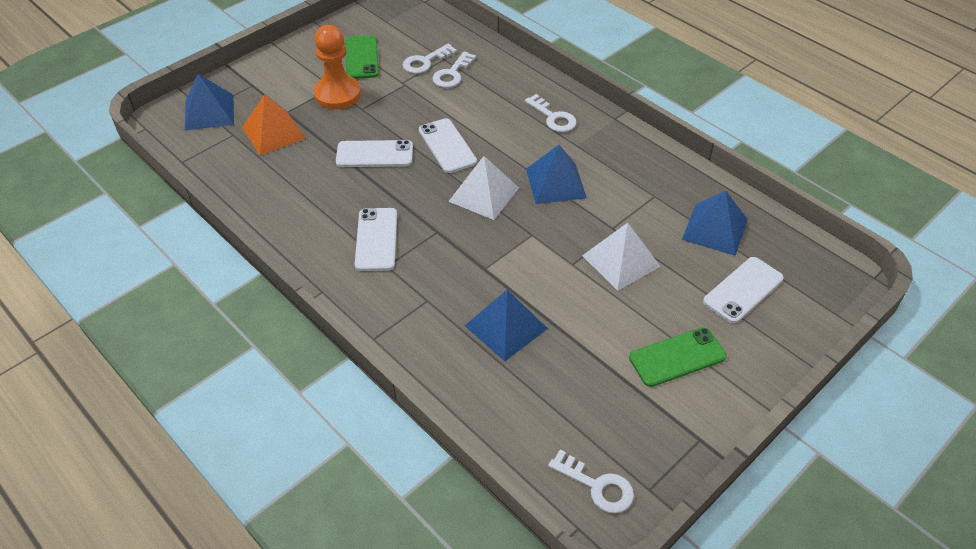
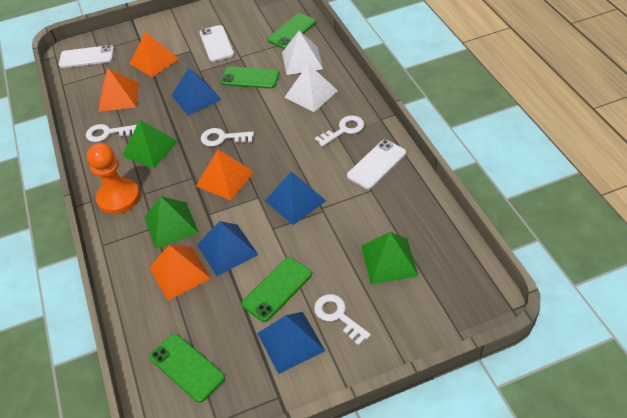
green phone: 2 -> 4
green pyramid: 0 -> 3
orange pyramid: 1 -> 4
white phone: 4 -> 3

